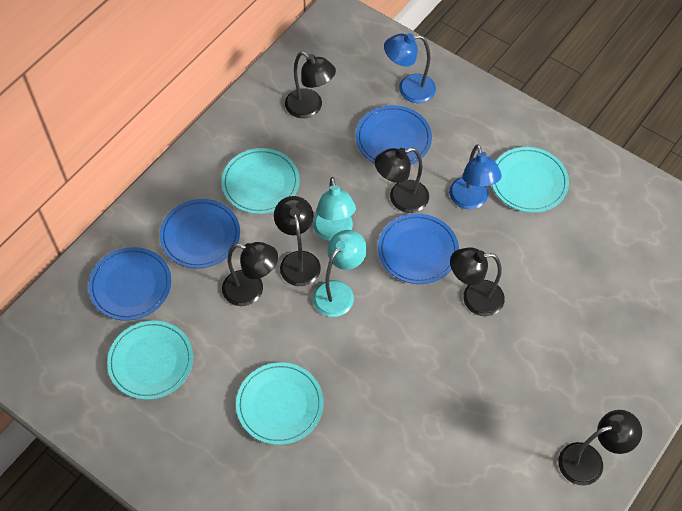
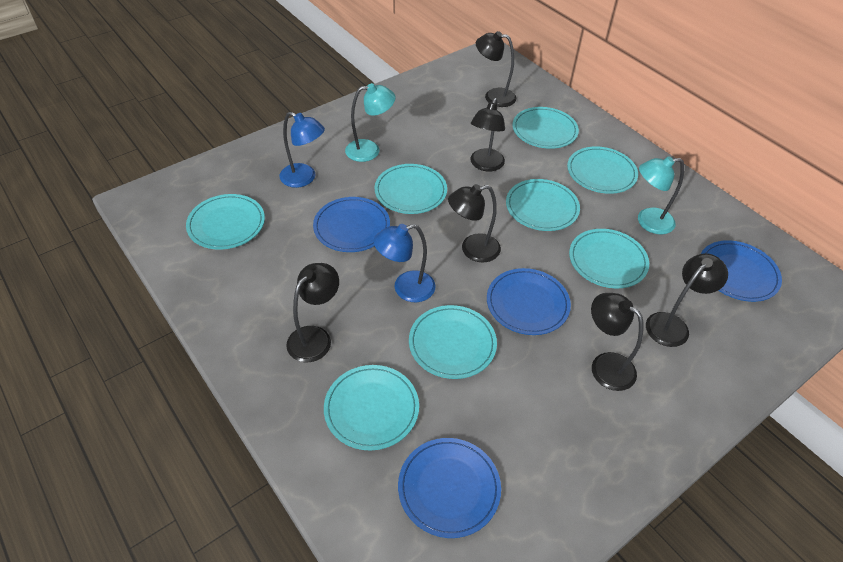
turquoise plate: 4 -> 8

